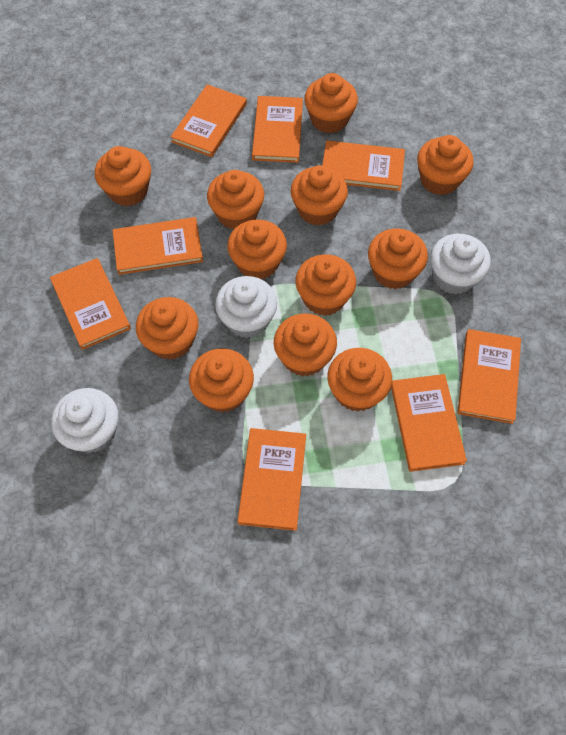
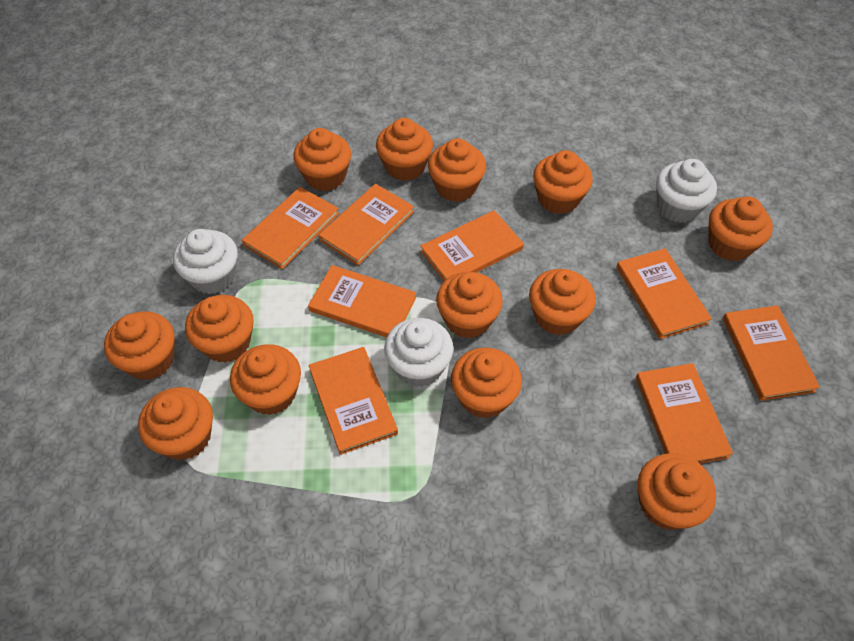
orange cupcake: 12 -> 13

